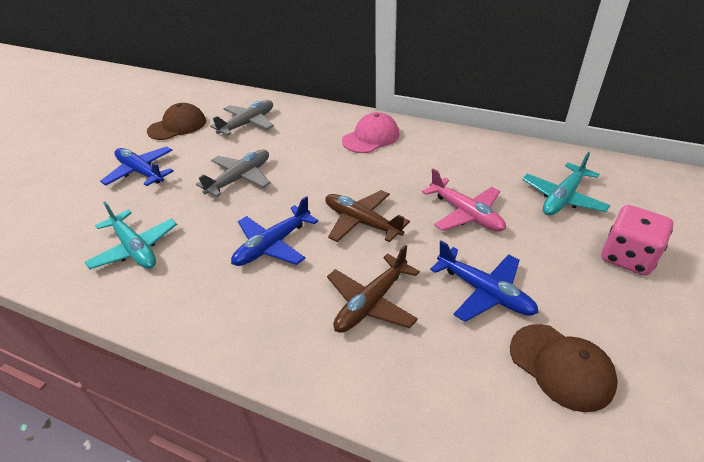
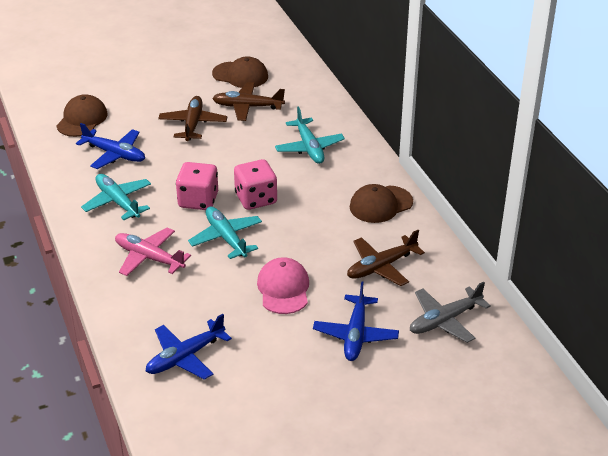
brown cap: 2 -> 3
brown plane: 2 -> 3
grey plane: 2 -> 1
pink dice: 1 -> 2
turquoise plane: 2 -> 3

